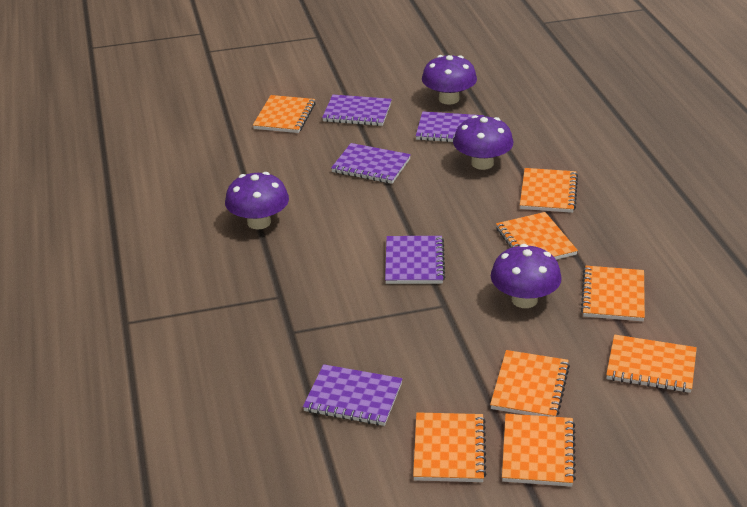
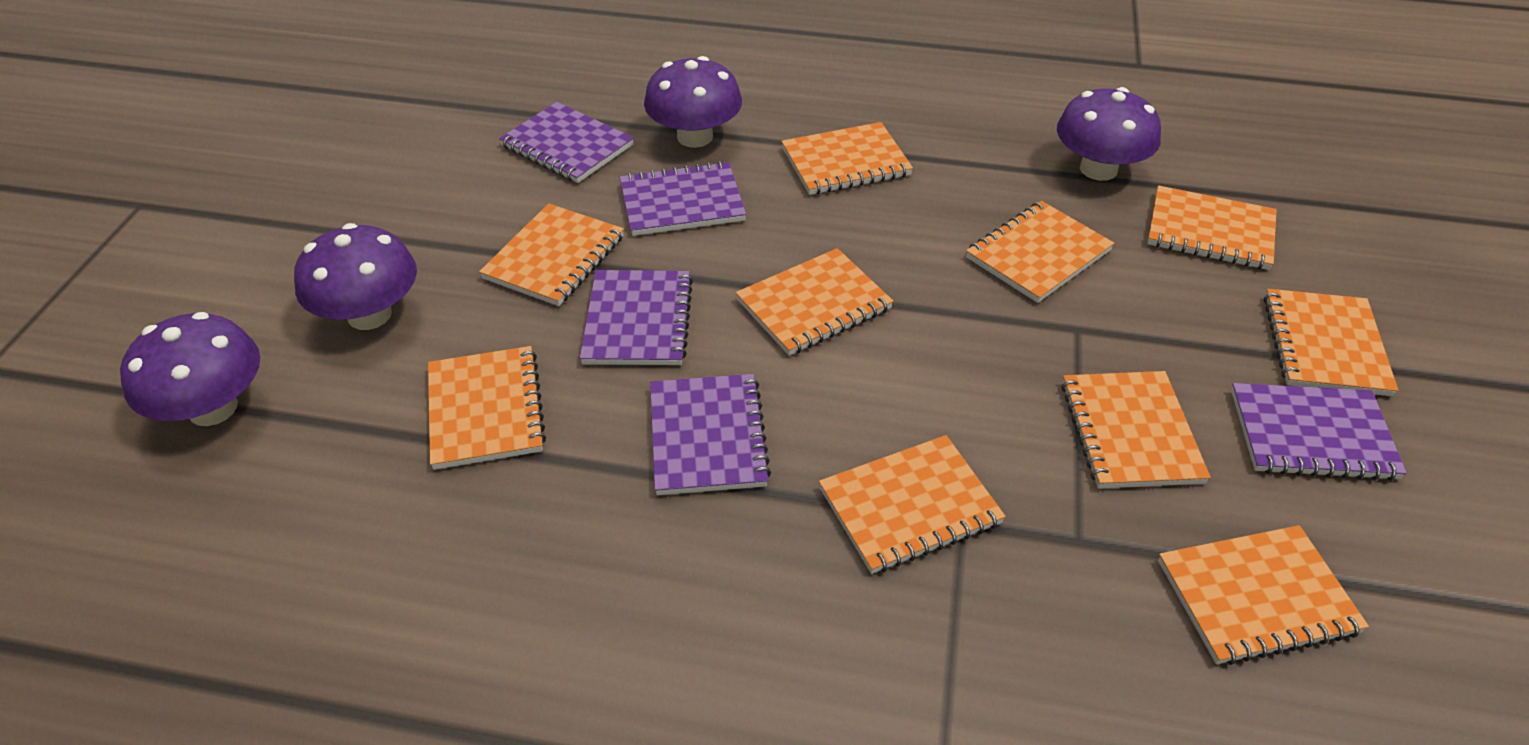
orange notebook: 8 -> 10

